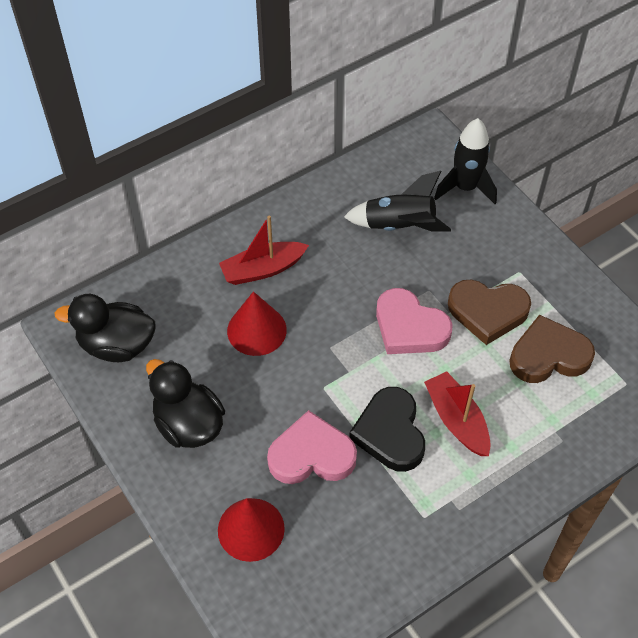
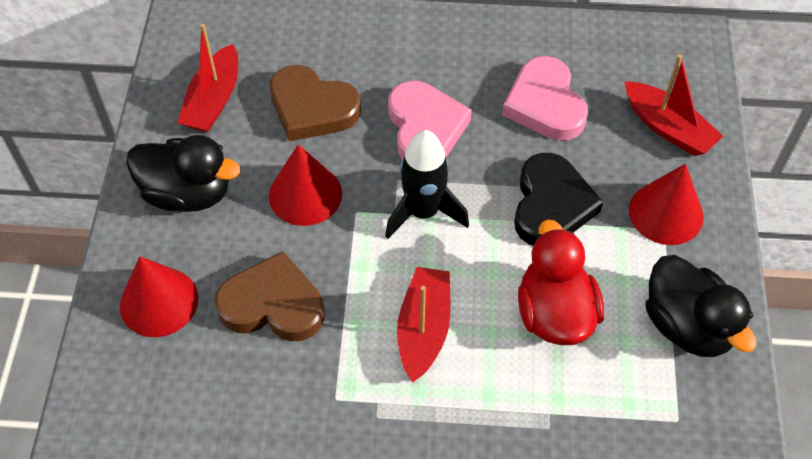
black rocket: 2 -> 1
red boat: 2 -> 3
red cone: 2 -> 3
red duck: 0 -> 1

